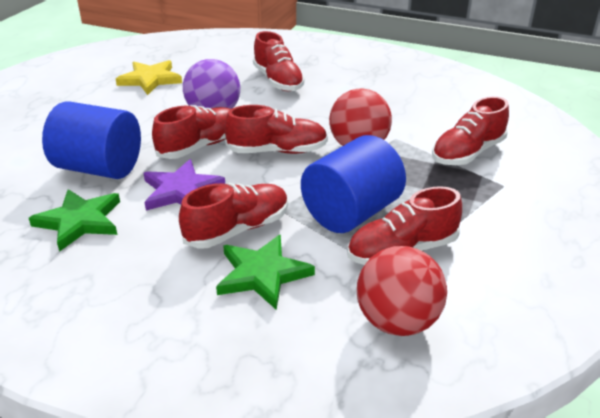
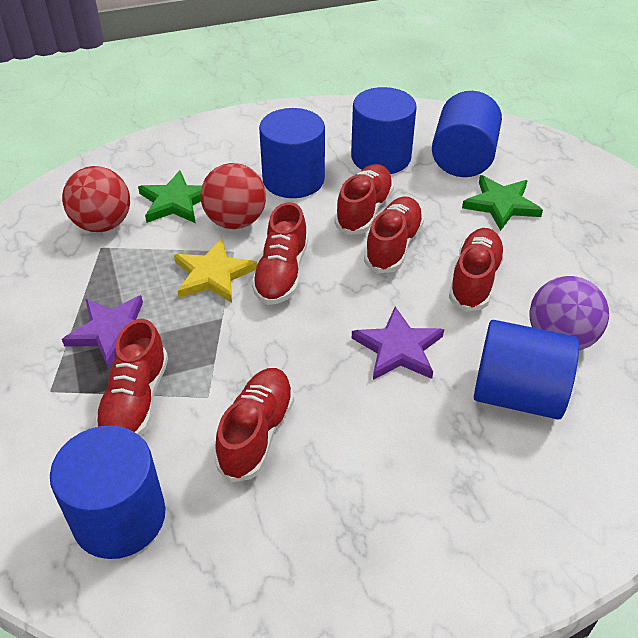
blue cylinder: 2 -> 5
purple star: 1 -> 2

